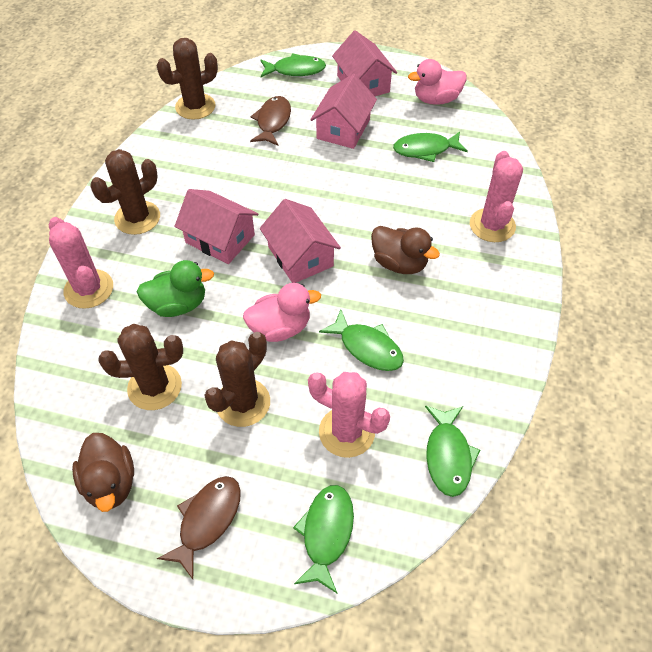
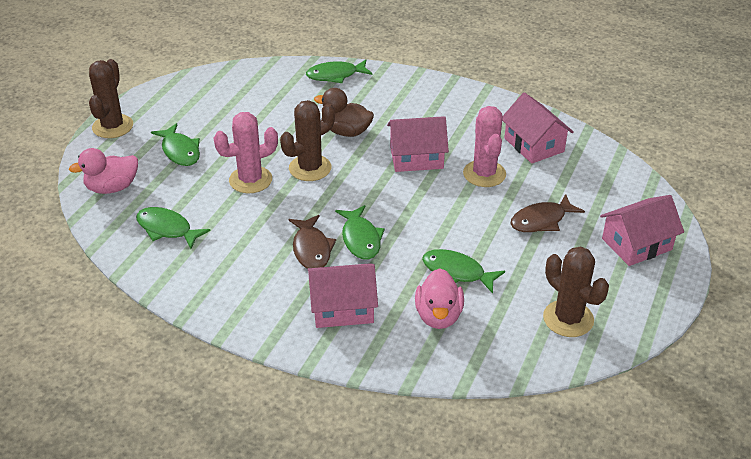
brown cactus: 4 -> 3
brown duck: 2 -> 1
green duck: 1 -> 0
pink cactus: 3 -> 2

